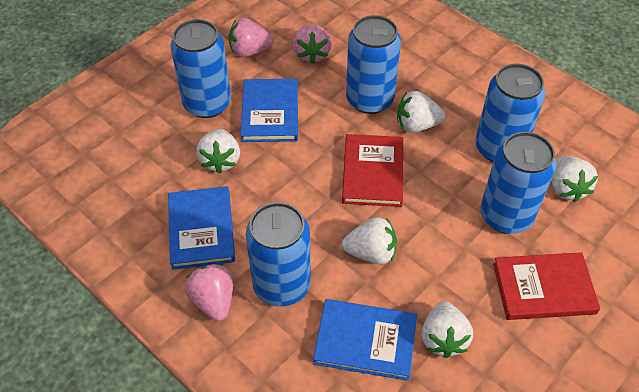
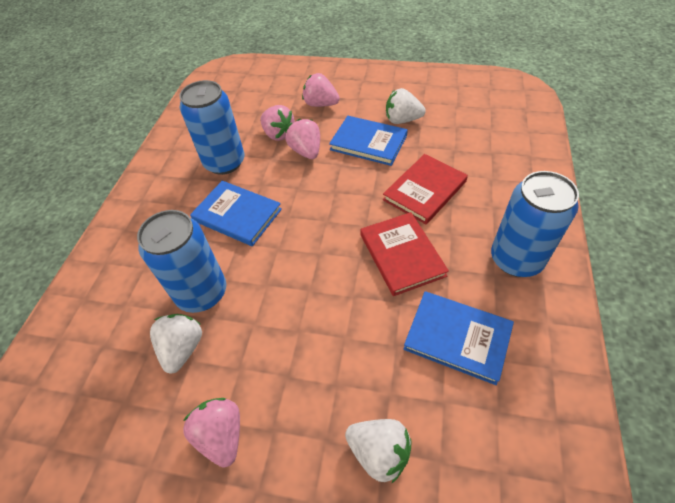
blue can: 5 -> 3
pink strawberry: 3 -> 4
white strawberry: 5 -> 3

